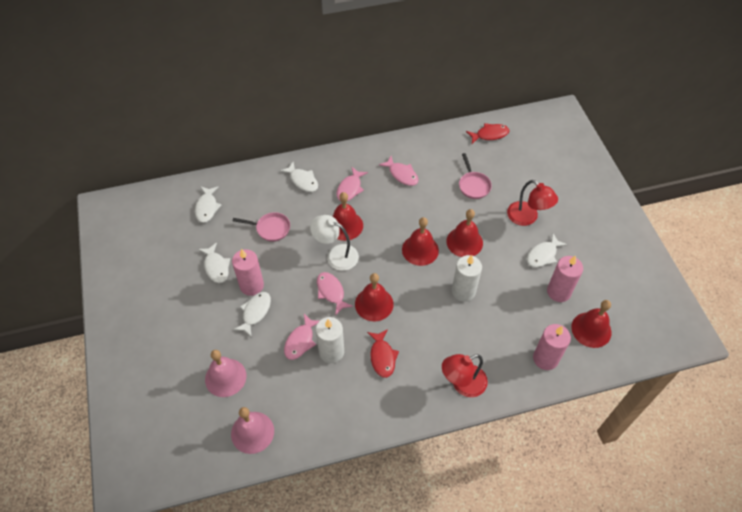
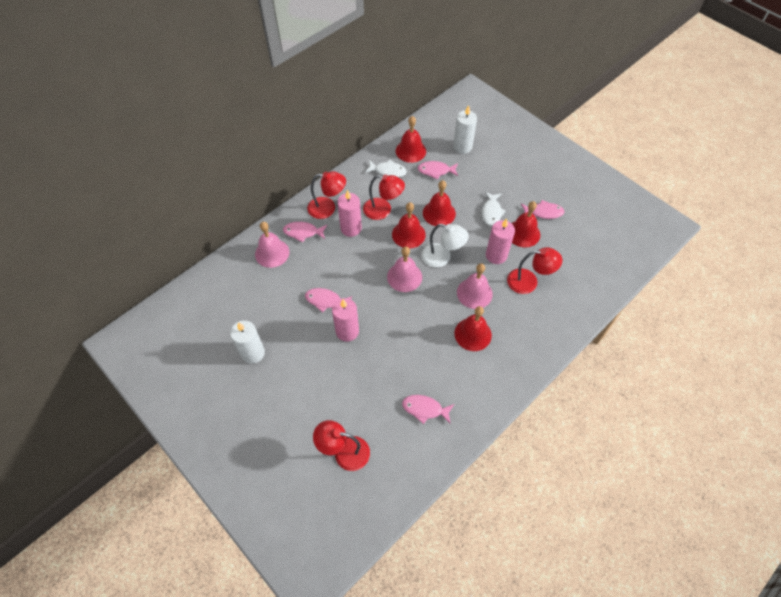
pink bell: 2 -> 3
pink fish: 4 -> 5
pink pan: 2 -> 0
red fish: 2 -> 0
red lamp: 2 -> 4
white fish: 5 -> 2

